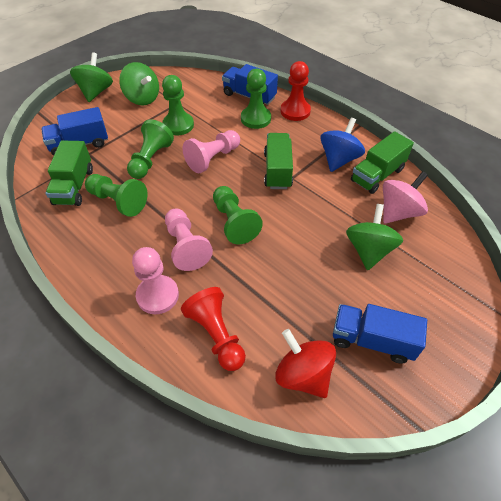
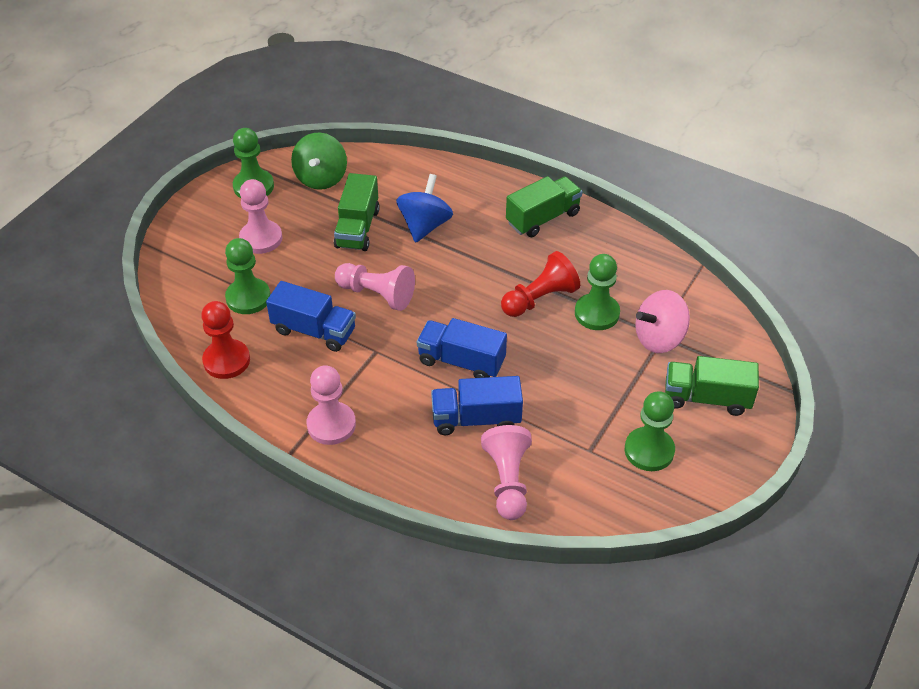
green pawn: 5 -> 4
green spinning top: 3 -> 1
pink pawn: 3 -> 4
red spinning top: 1 -> 0

